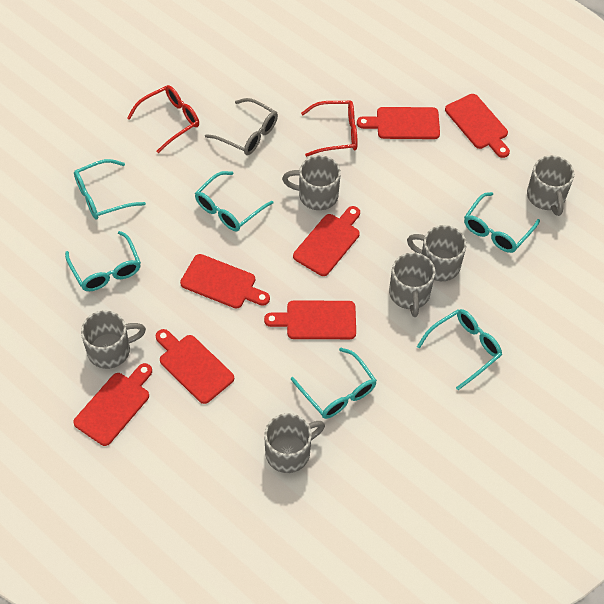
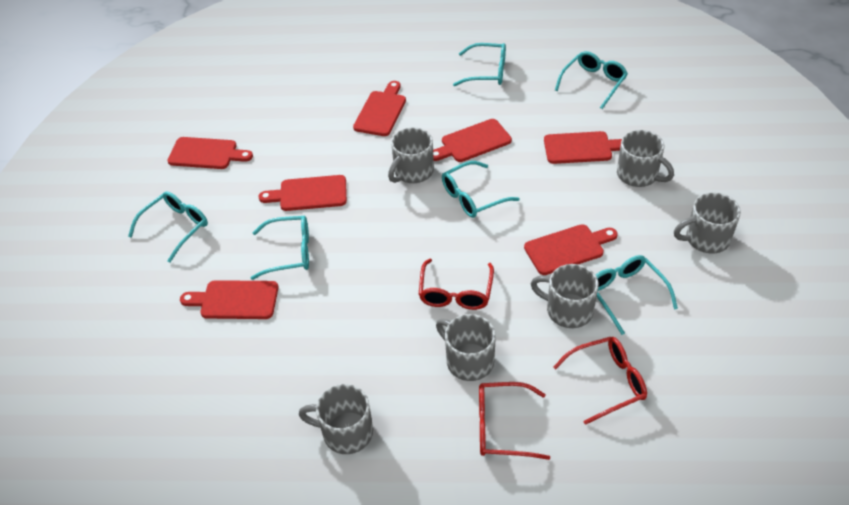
grey glasses: 1 -> 0
red glasses: 2 -> 3

